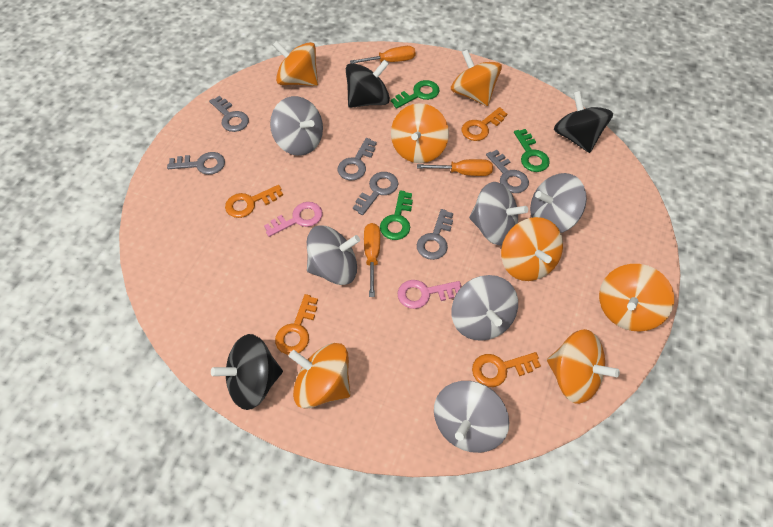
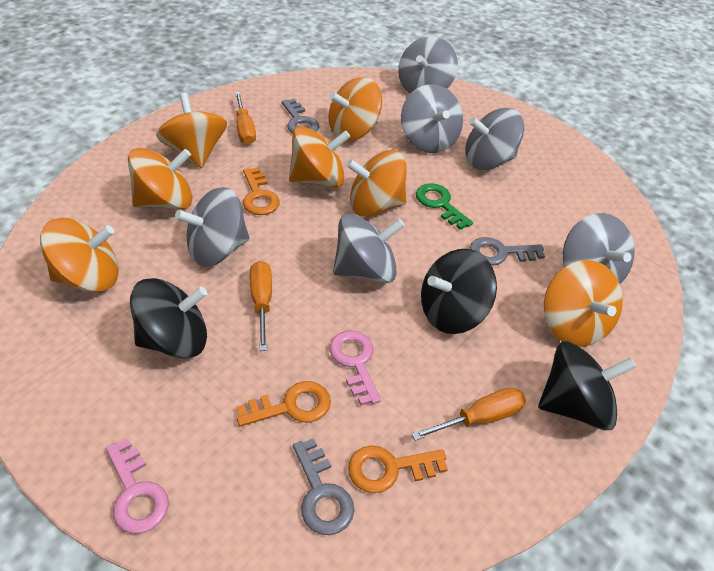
green key: 3 -> 1
grey key: 6 -> 3
orange key: 4 -> 3

